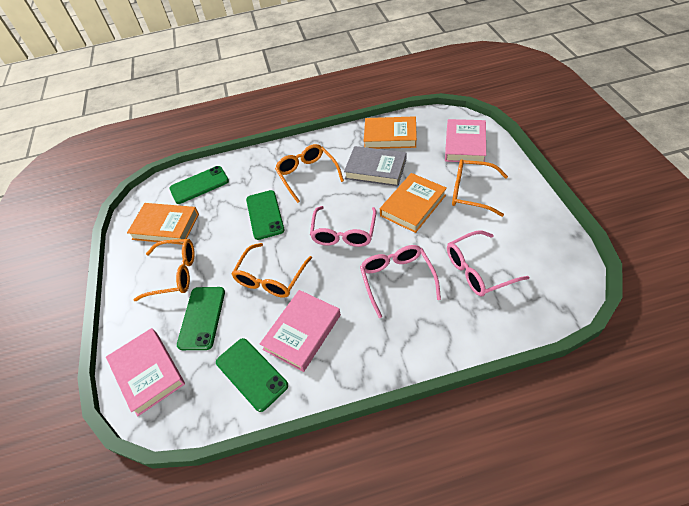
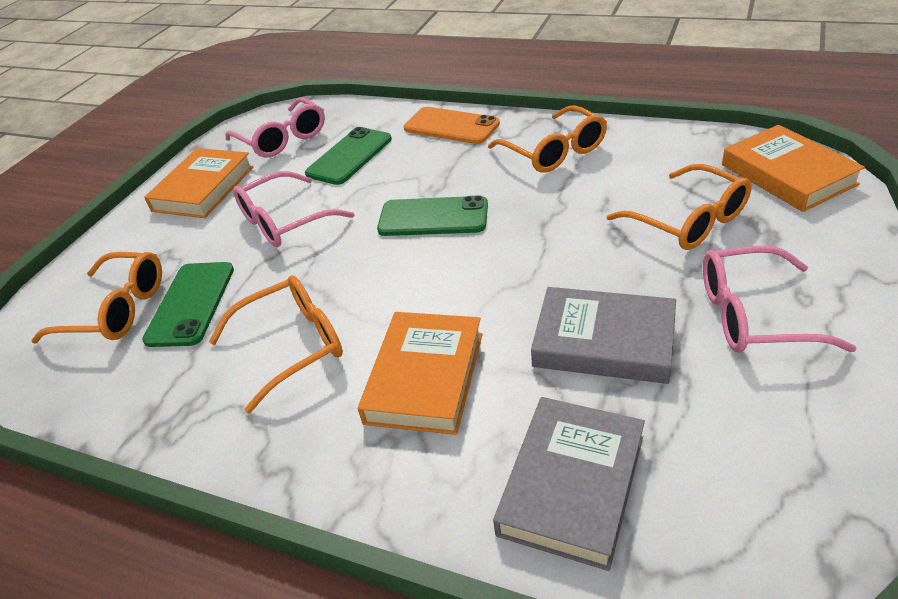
green phone: 4 -> 3
grey book: 1 -> 2
orange phone: 0 -> 1
pink book: 3 -> 0

